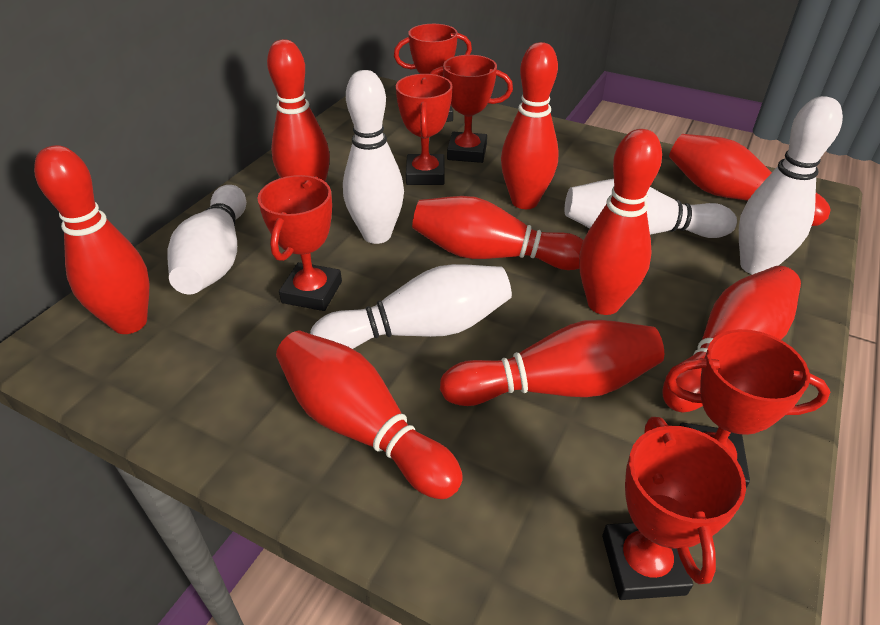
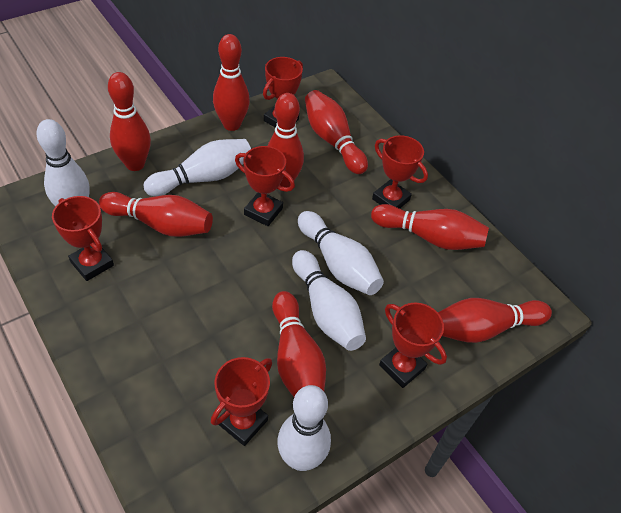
red bowling pin: 9 -> 8

